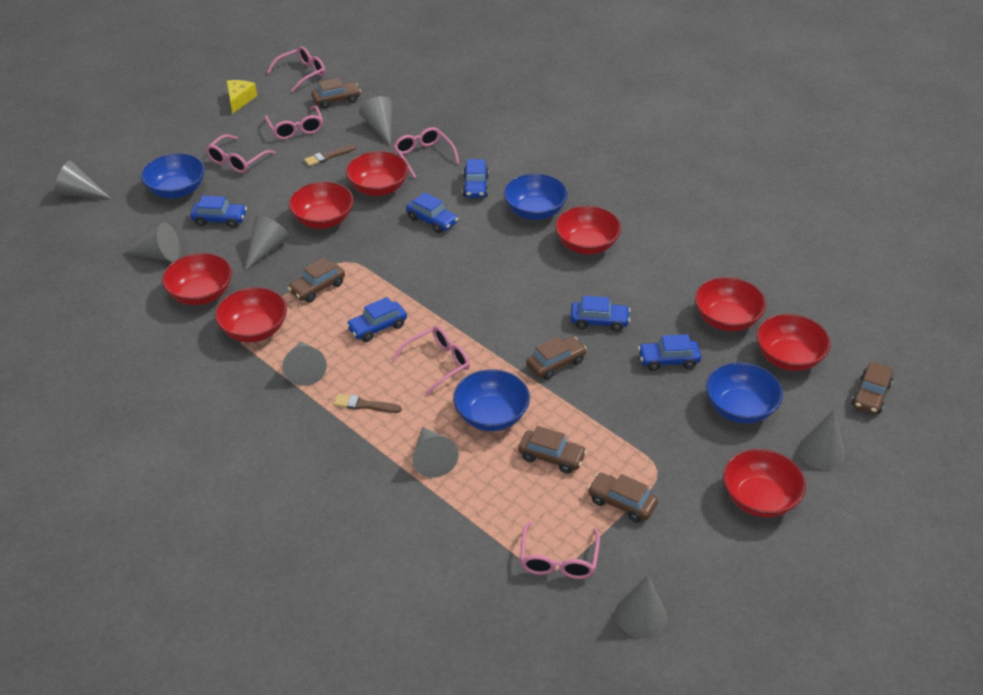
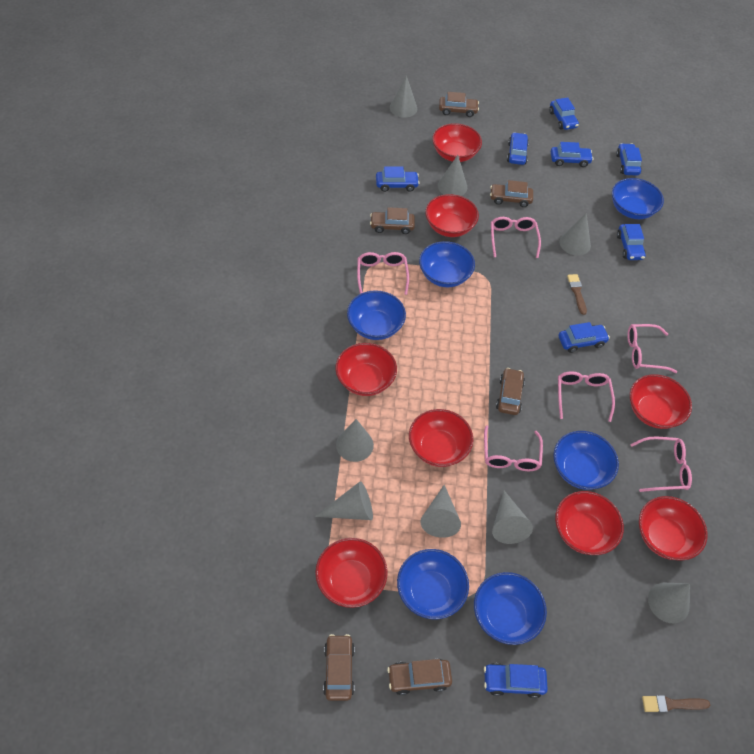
blue bowl: 4 -> 6
blue car: 6 -> 8
yellow cheese: 1 -> 0

